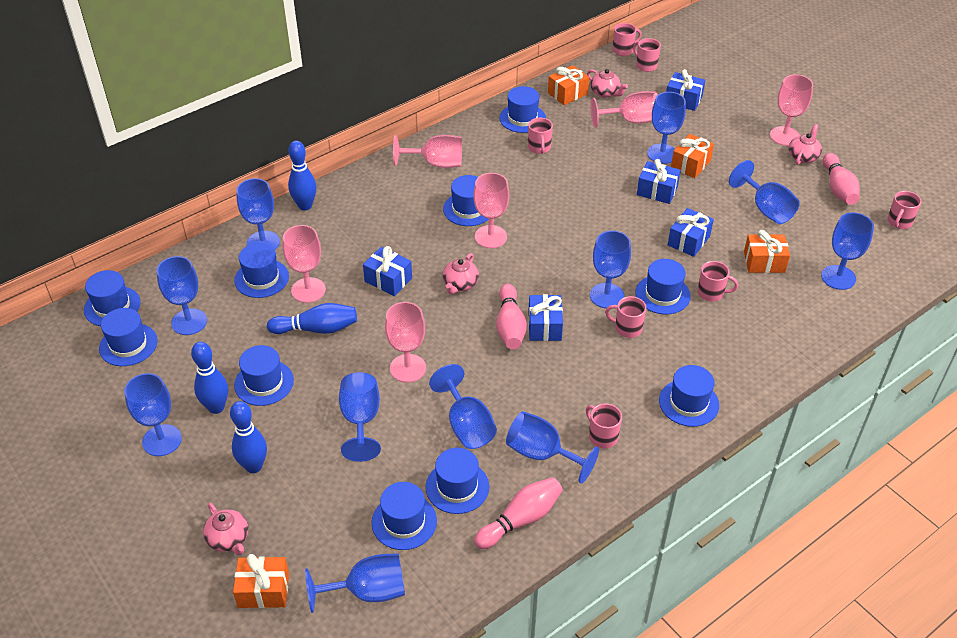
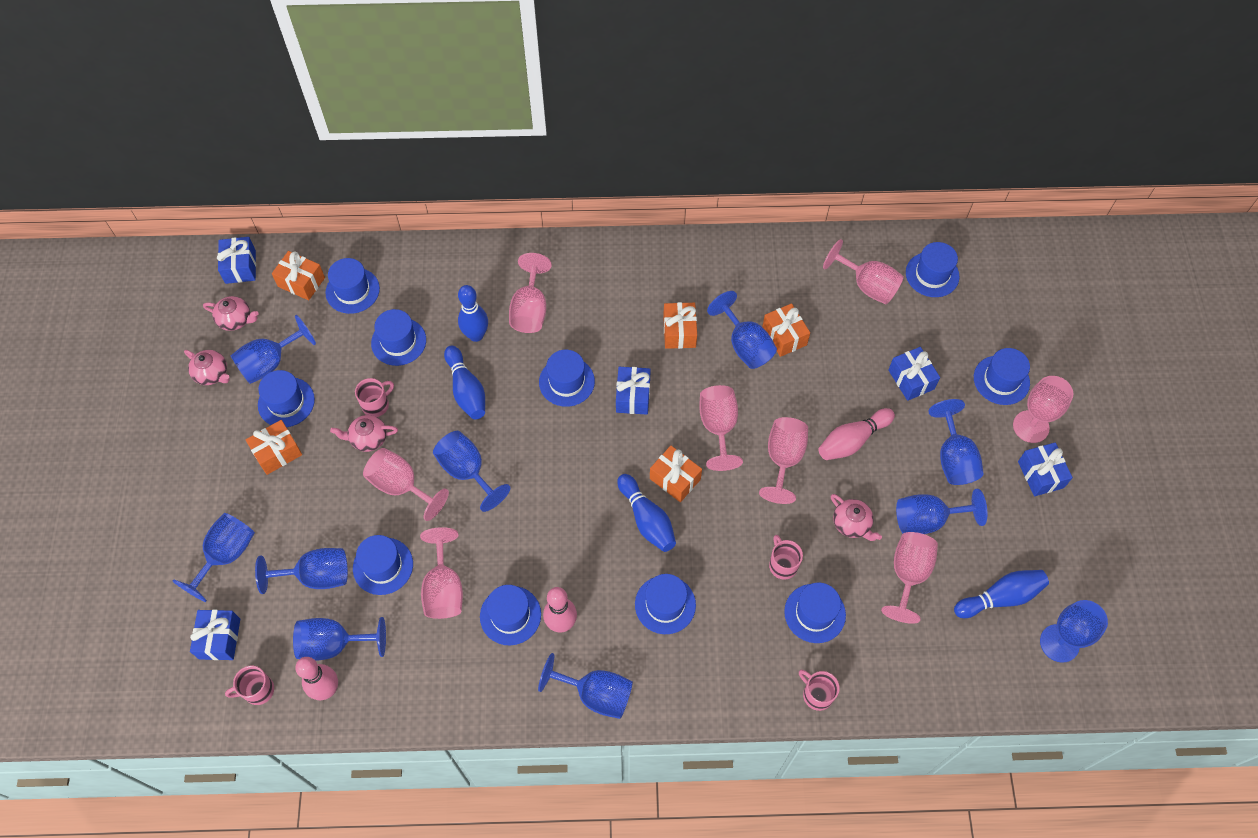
blue goblet: 11 -> 10
orange gift: 4 -> 5
pink goblet: 6 -> 8
pink mug: 7 -> 4

